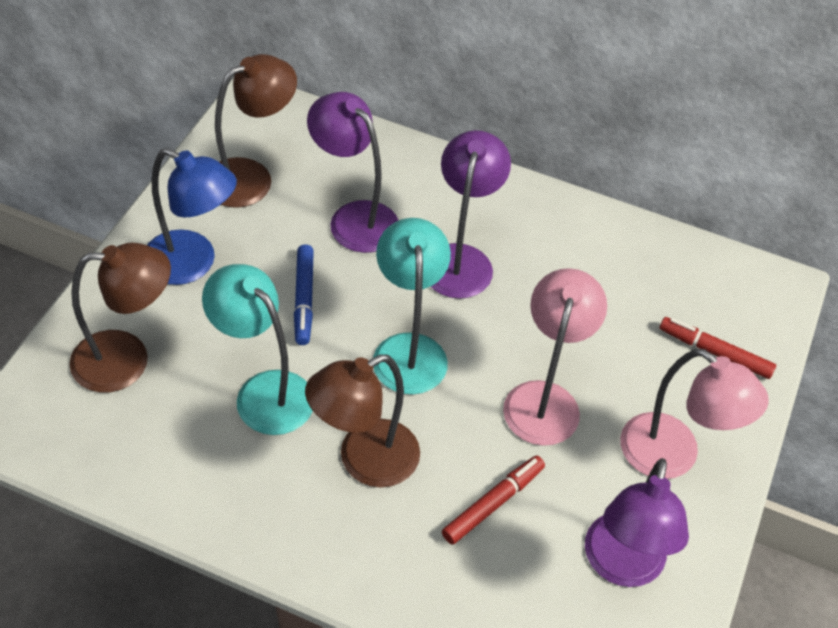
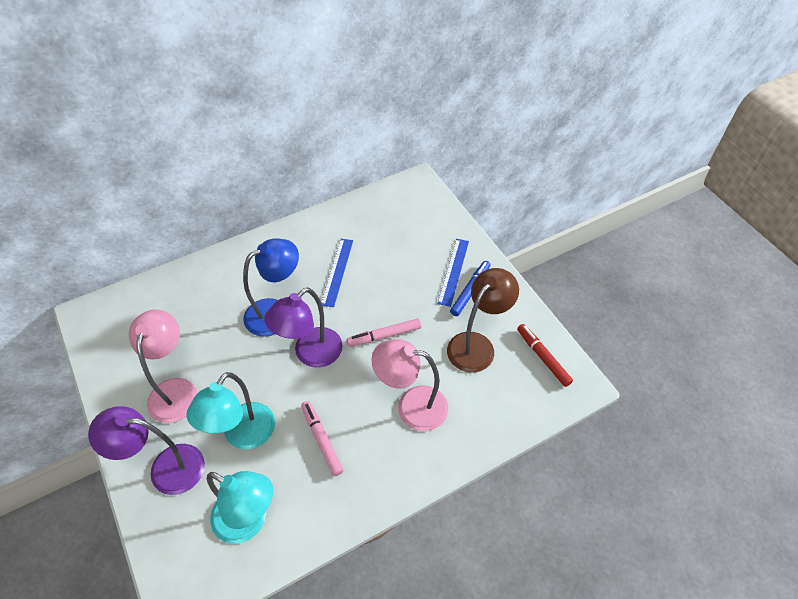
blue ruler: 0 -> 2
brown lamp: 3 -> 1
pink marker: 0 -> 2
purple lamp: 3 -> 2
red marker: 2 -> 1

